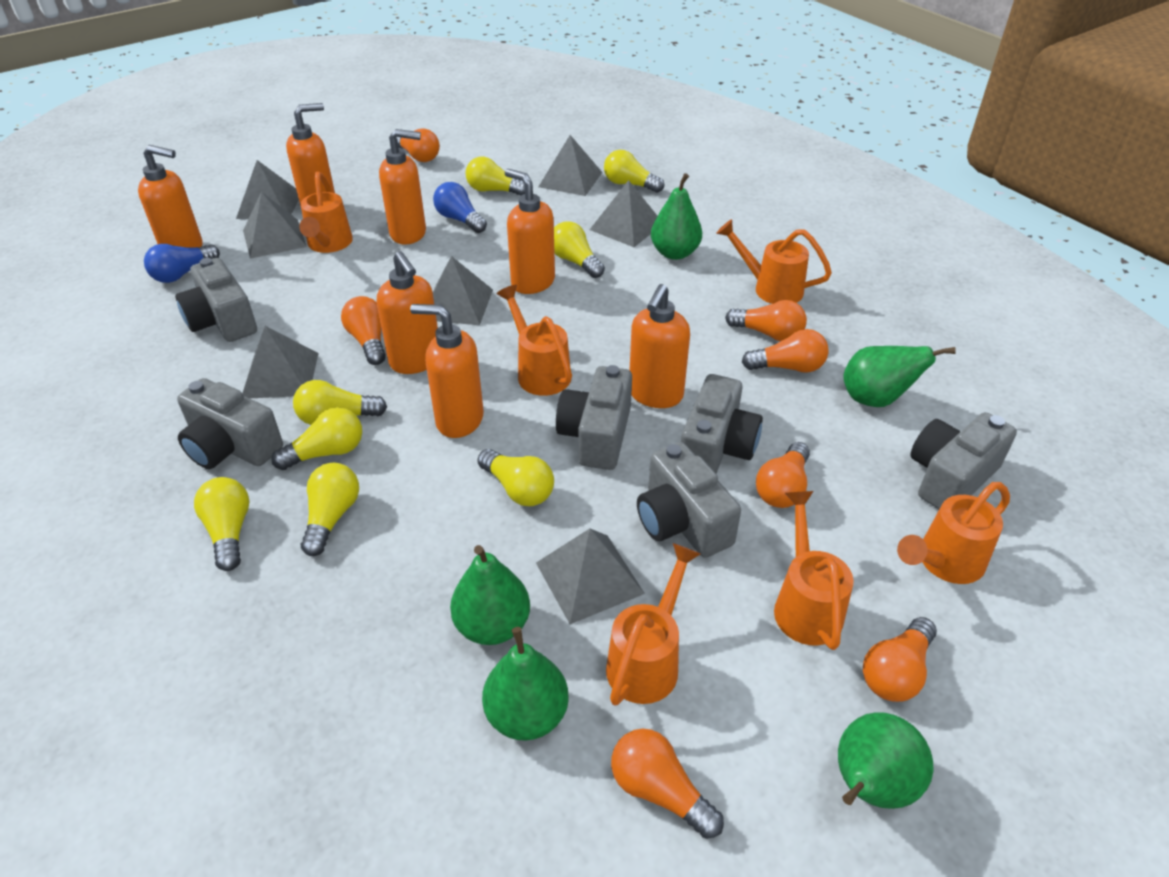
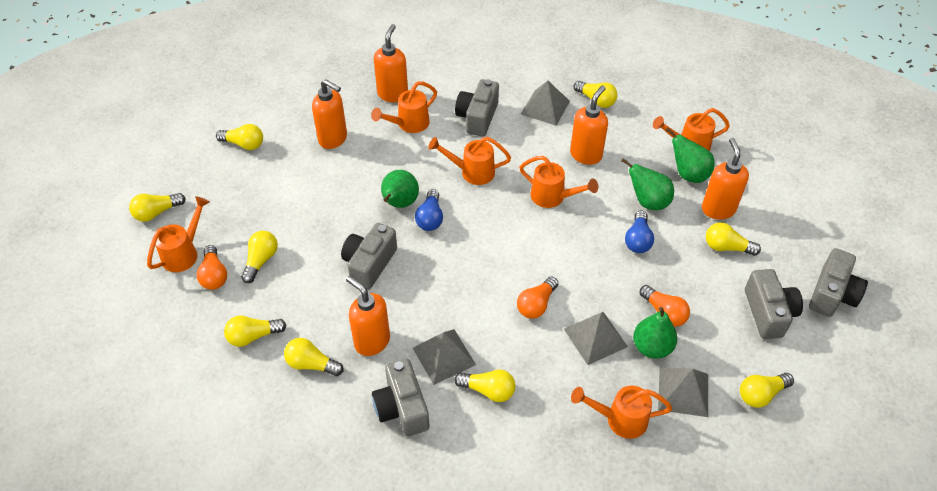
green pear: 5 -> 4
grey camera: 6 -> 5
grey pyramid: 7 -> 4
orange light bulb: 7 -> 3
orange soap dispenser: 7 -> 5
yellow light bulb: 8 -> 9

